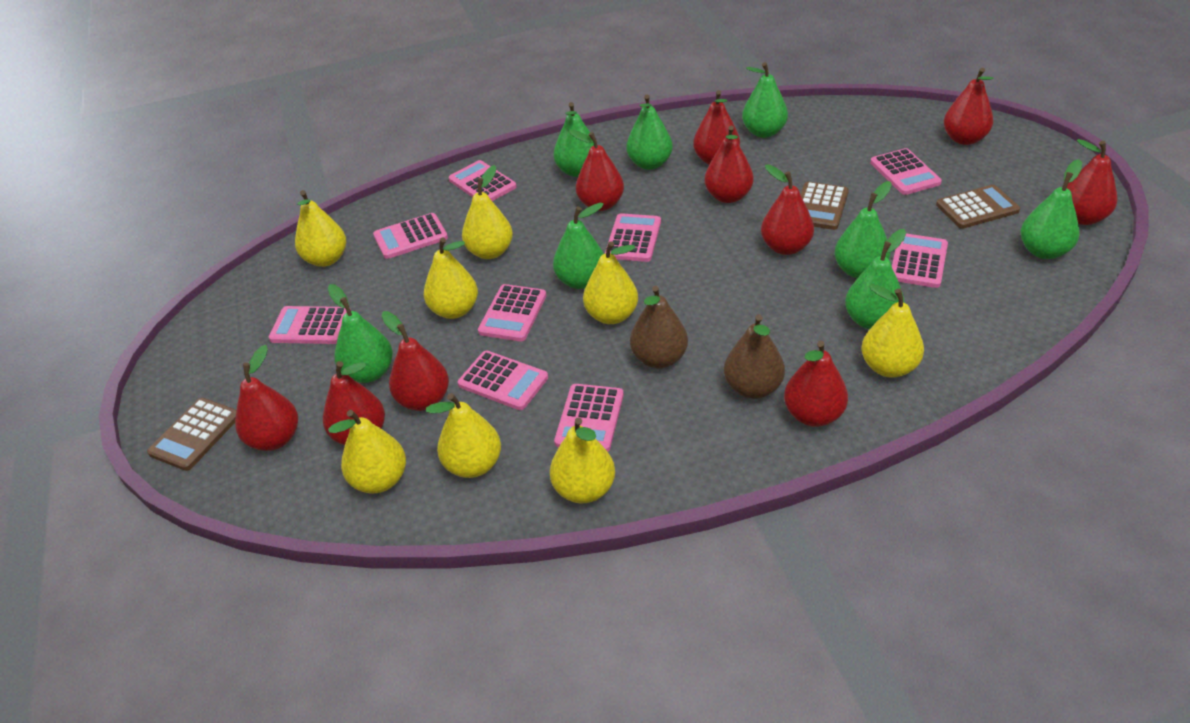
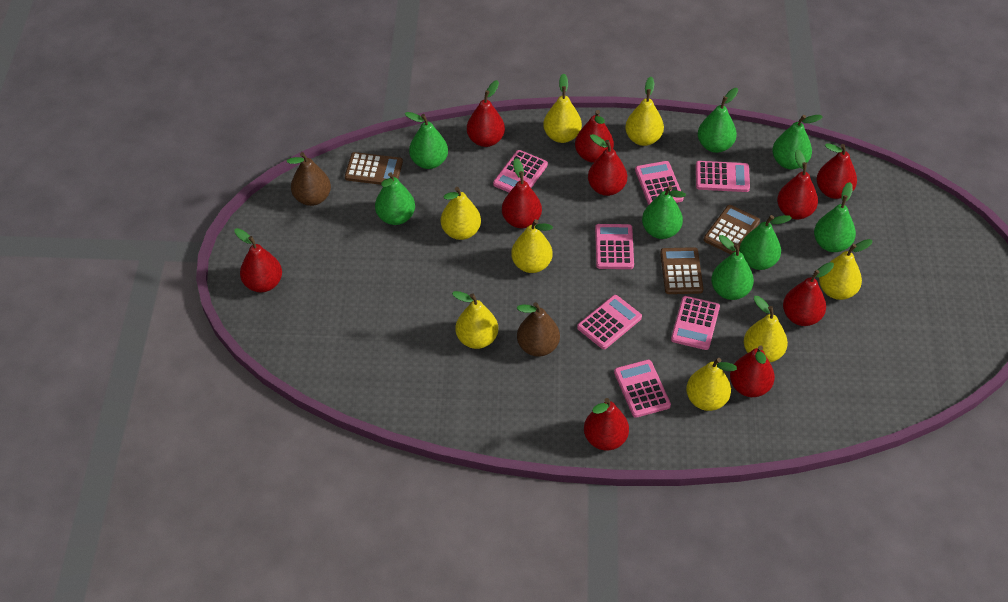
pink calculator: 9 -> 7

